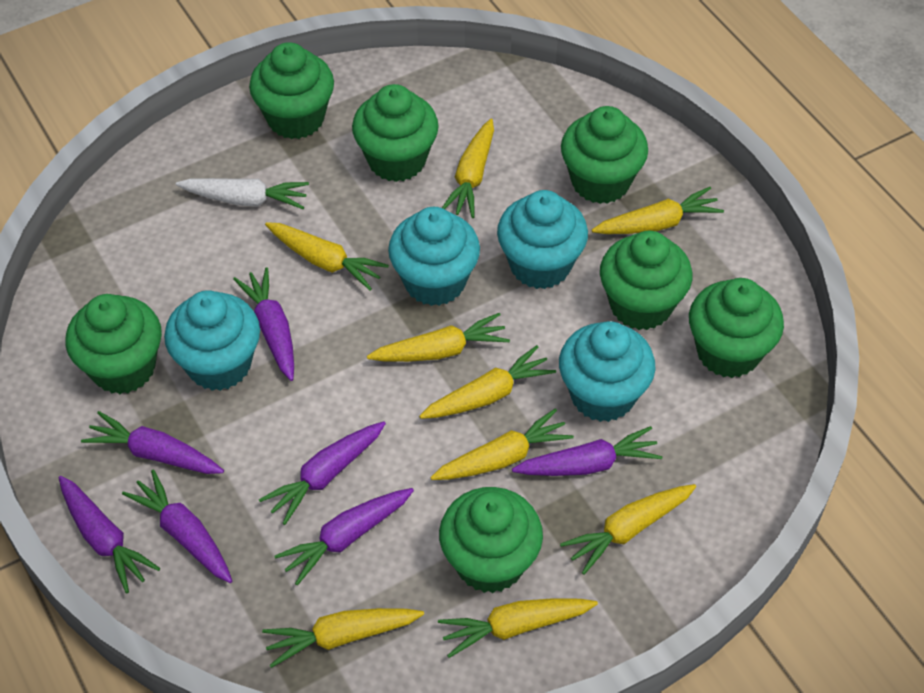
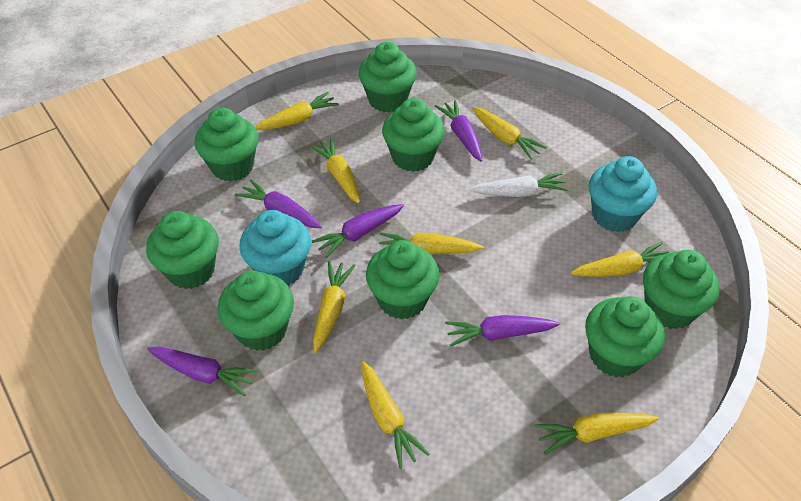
green cupcake: 7 -> 8
purple carrot: 7 -> 5
turquoise cupcake: 4 -> 2
yellow carrot: 9 -> 8

